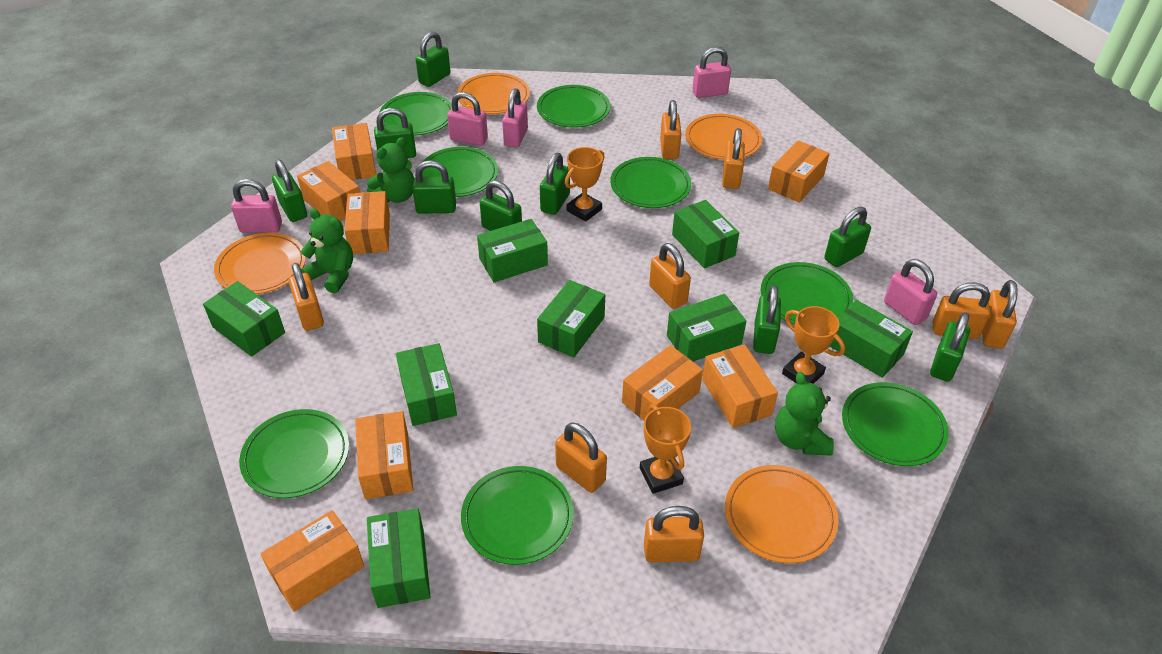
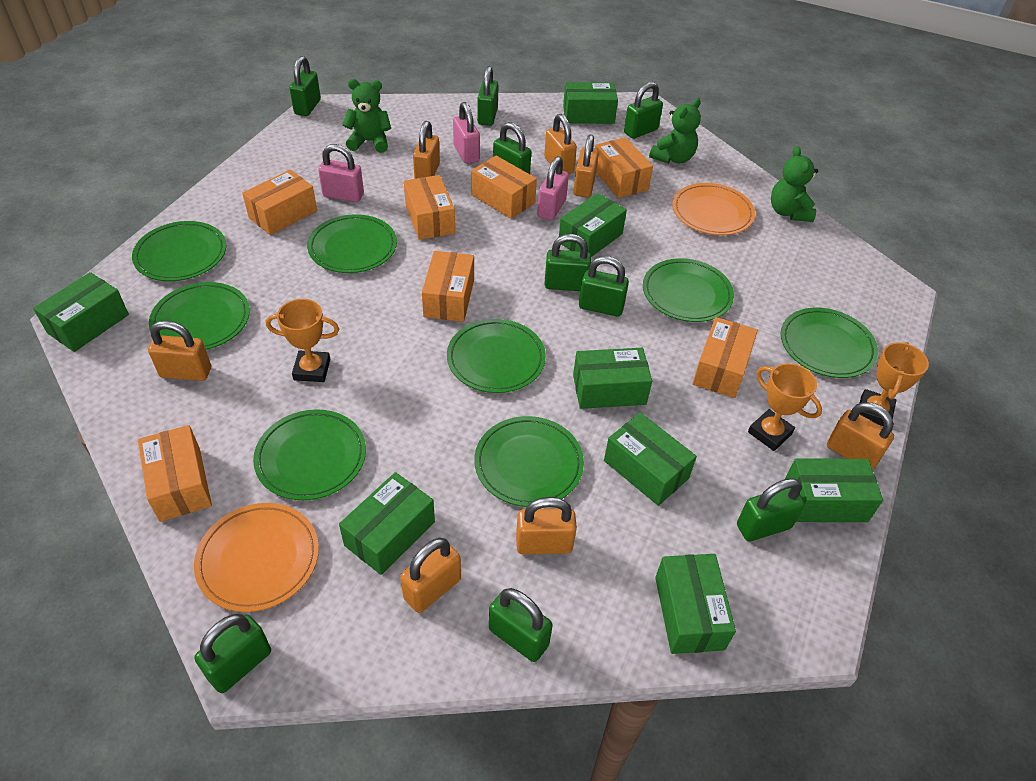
orange box: 8 -> 7
orange padlock: 8 -> 7
orange plate: 4 -> 2
pink padlock: 5 -> 3

